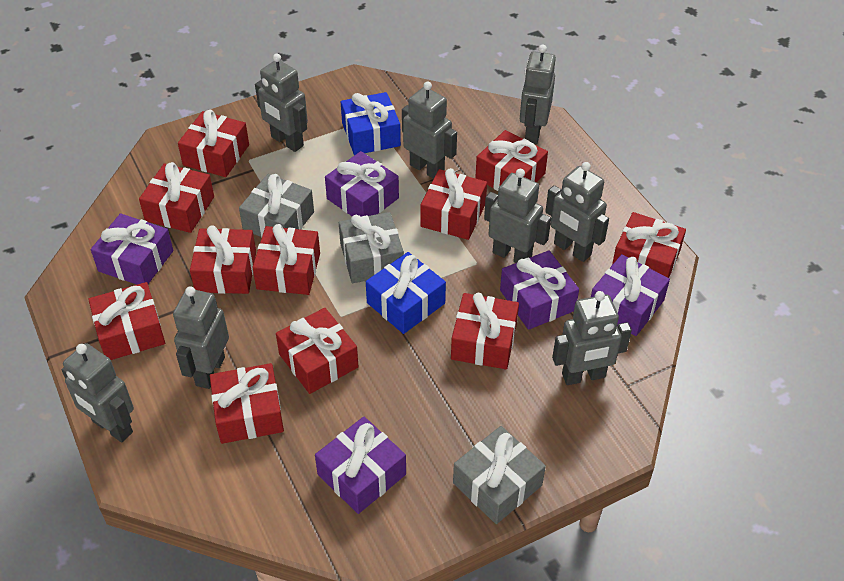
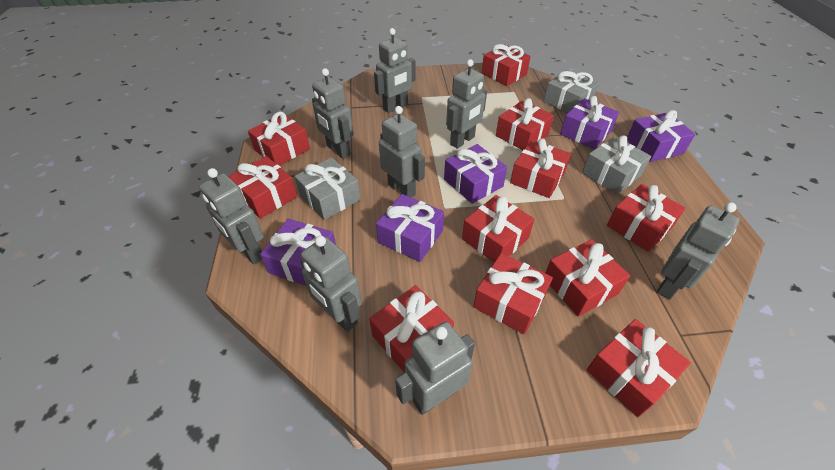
blue gift: 2 -> 0

